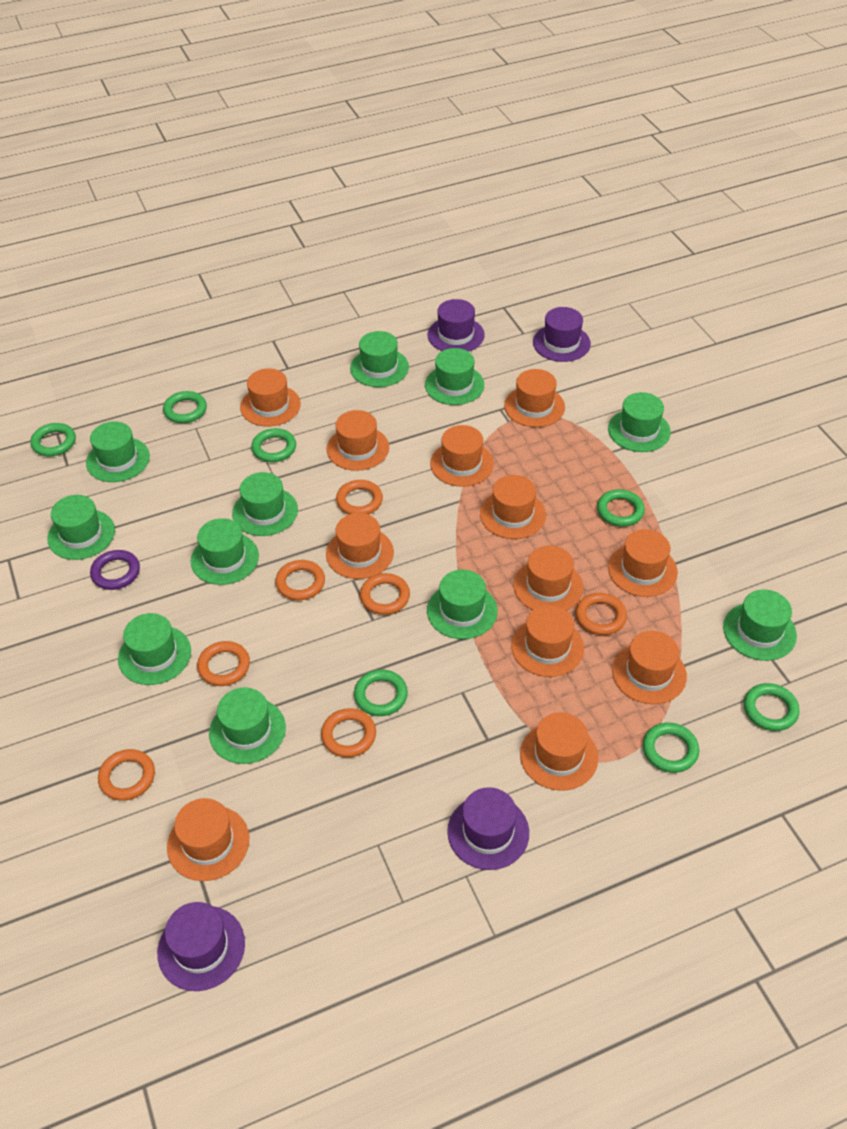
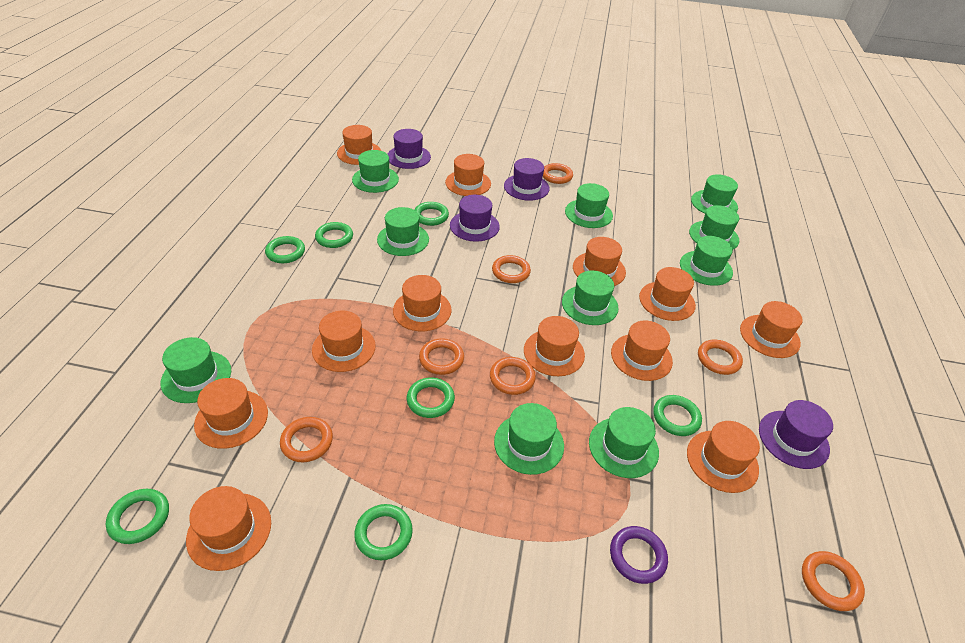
green hat: 11 -> 10

